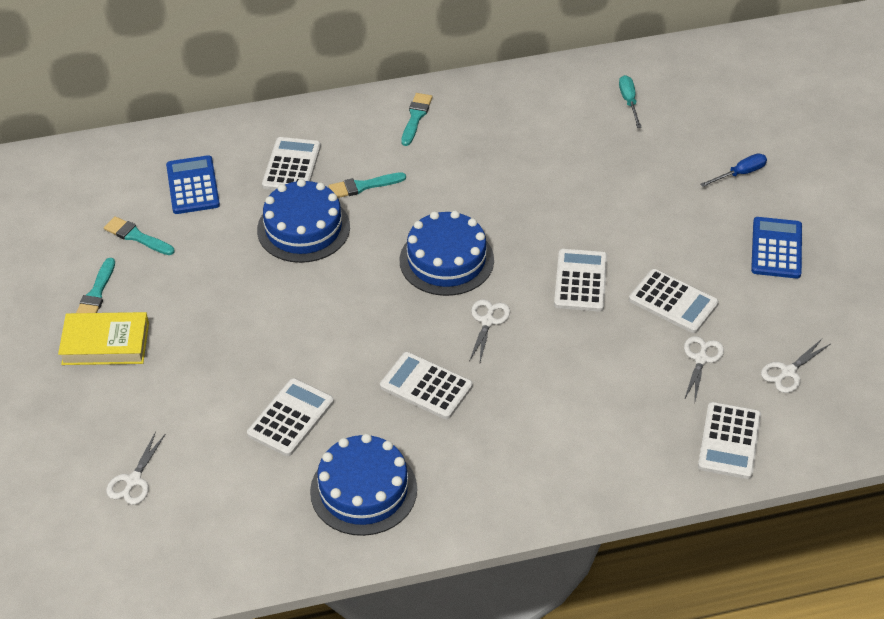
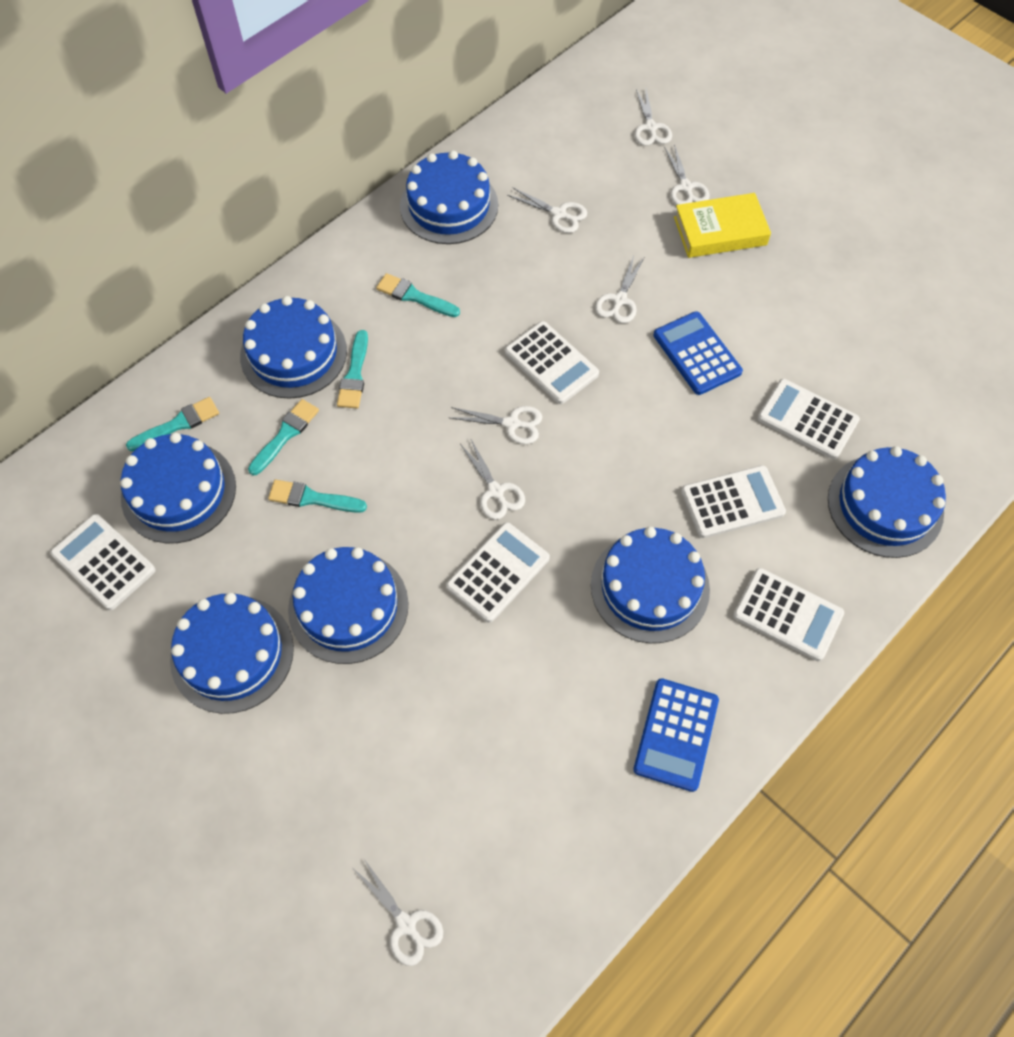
blue cake: 3 -> 7
blue screwdriver: 1 -> 0
turquoise brush: 4 -> 5
turquoise screwdriver: 1 -> 0
white scissors: 4 -> 7

